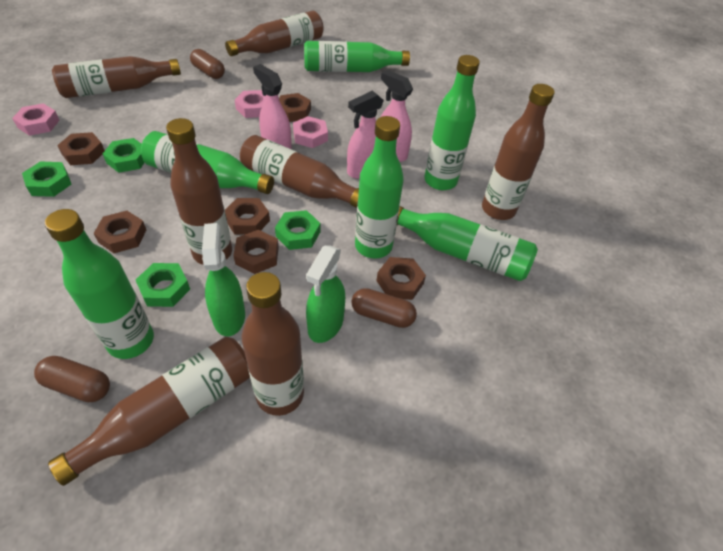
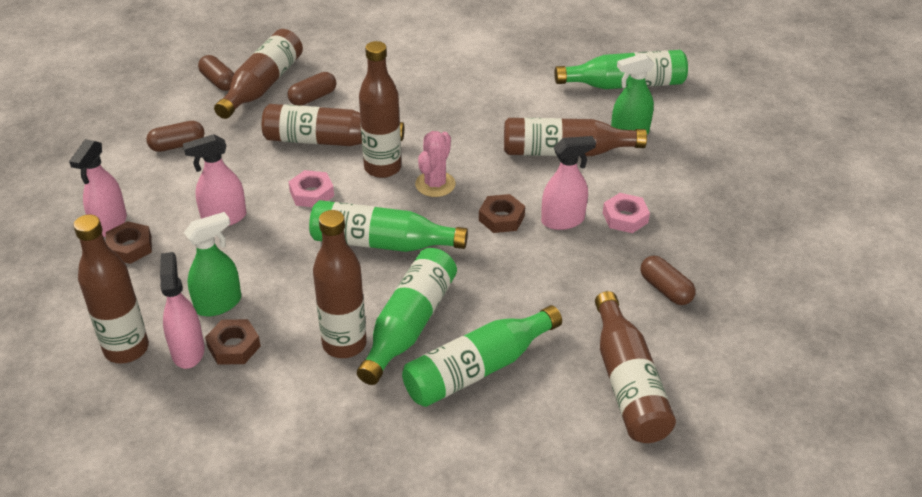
brown capsule: 3 -> 4
brown nut: 6 -> 3
green bottle: 6 -> 4
green nut: 4 -> 0
pink cactus: 0 -> 1
pink nut: 3 -> 2
pink spray bottle: 3 -> 4

